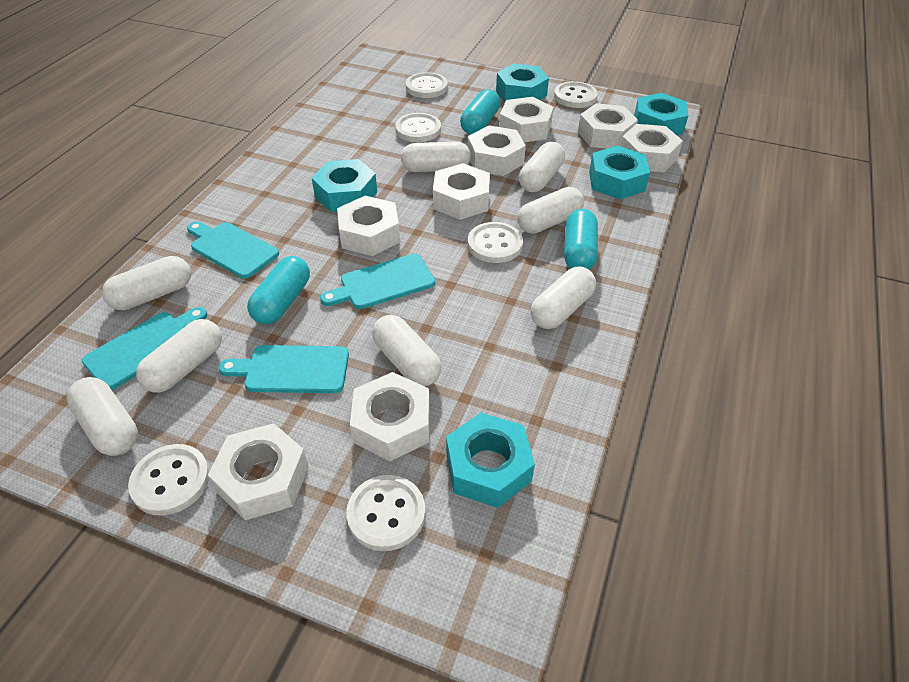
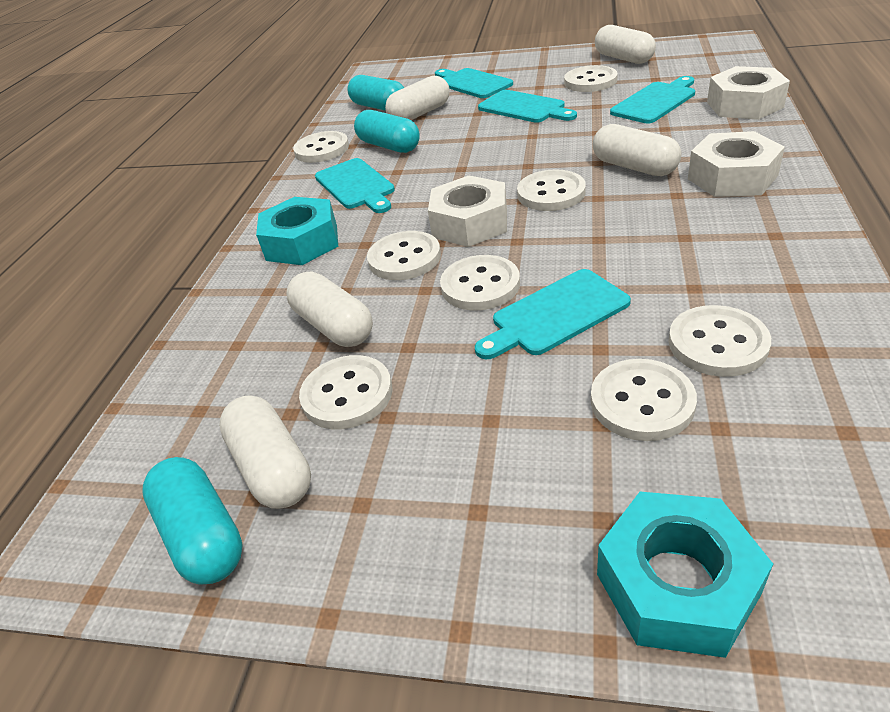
turquoise cutting board: 4 -> 5
turquoise nut: 5 -> 2
white button: 6 -> 8
white capsule: 8 -> 5
white nut: 8 -> 3

